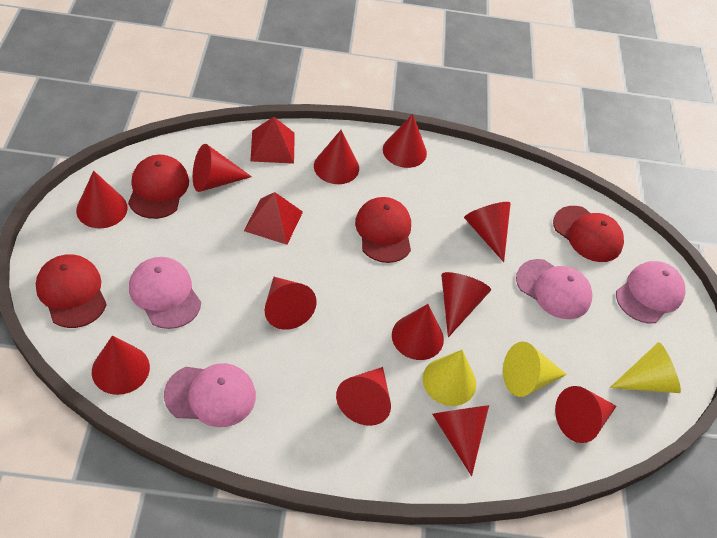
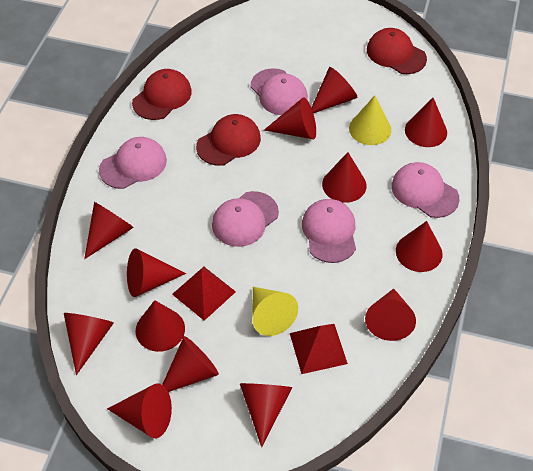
pink cap: 4 -> 5
red cap: 4 -> 3
red cone: 12 -> 13
yellow cone: 3 -> 2

